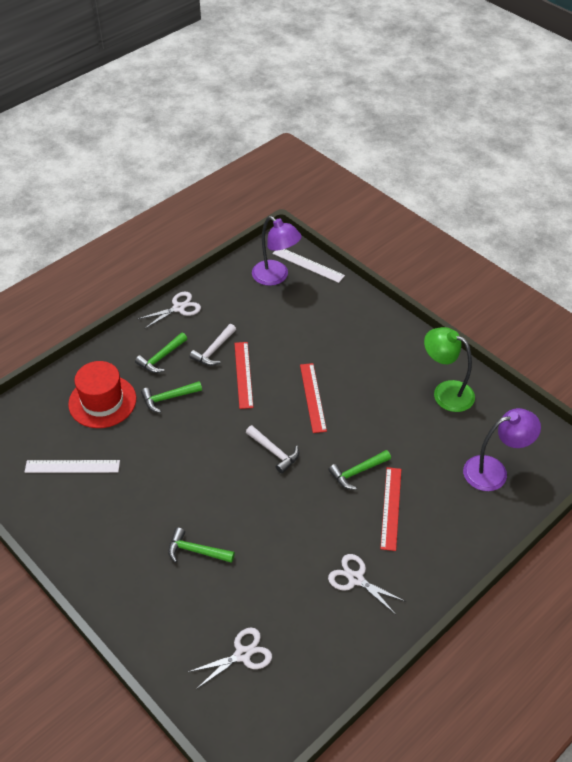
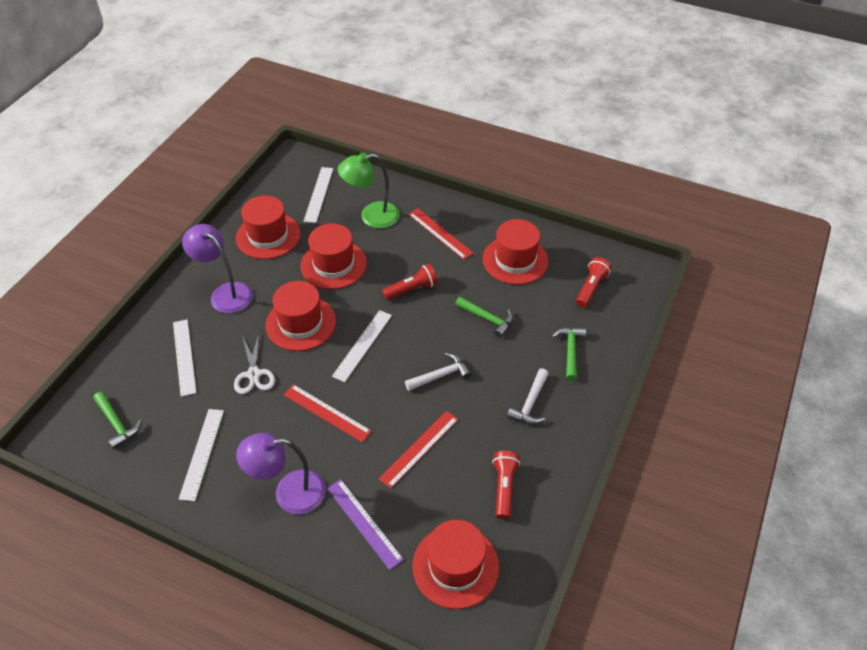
green hammer: 4 -> 3
purple ruler: 0 -> 1
red flashlight: 0 -> 3
red hat: 1 -> 5
white ruler: 2 -> 4
white scissors: 3 -> 1

